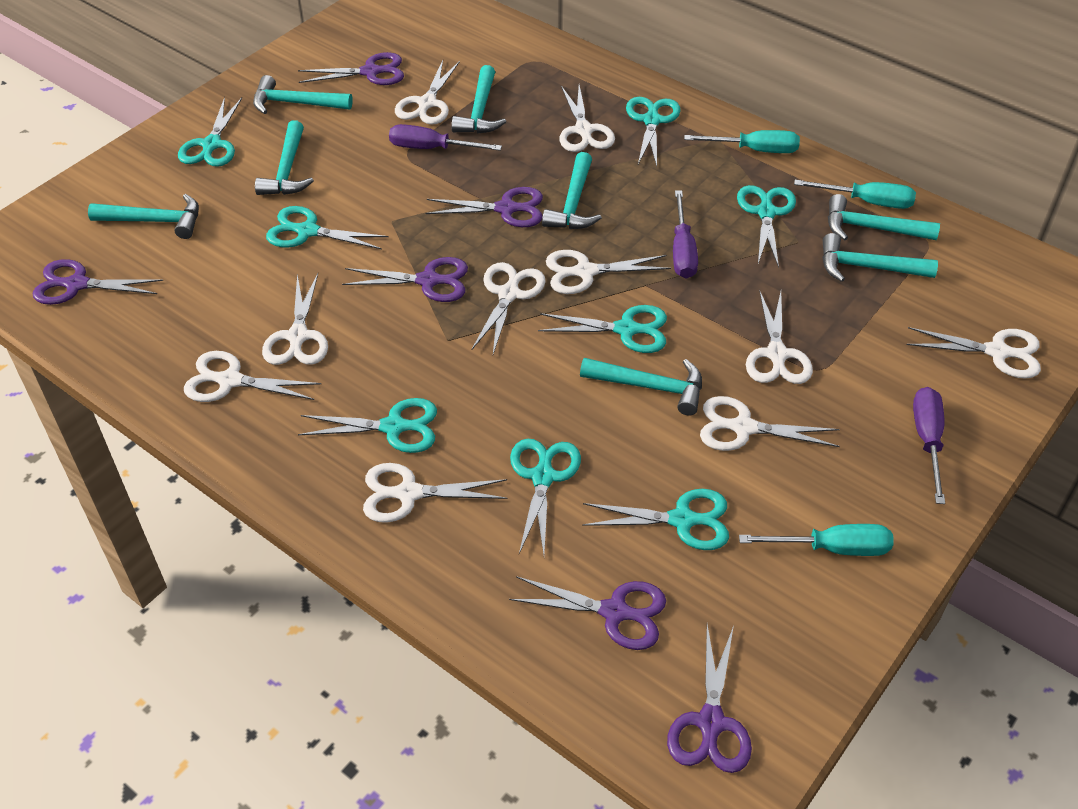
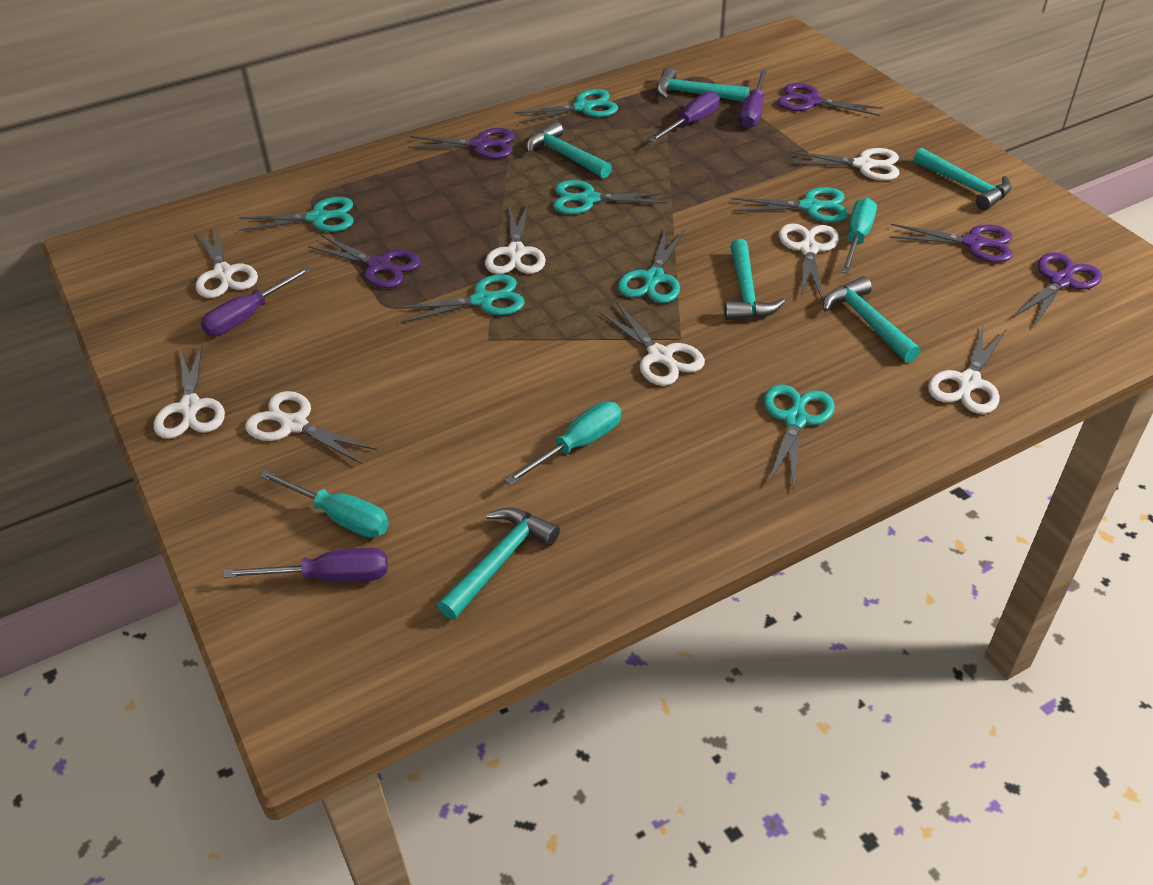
purple scissors: 6 -> 5
purple screwdriver: 3 -> 4
turquoise hammer: 8 -> 6
turquoise scissors: 8 -> 7
white scissors: 10 -> 8

